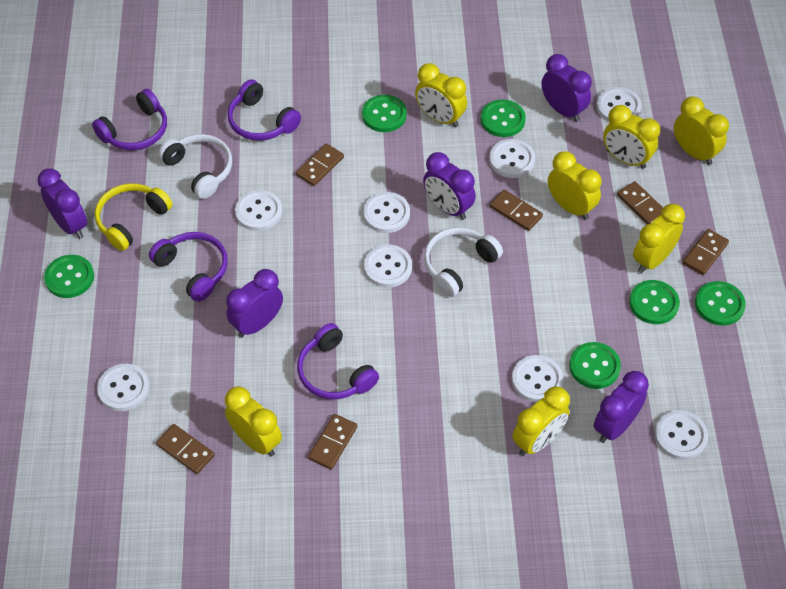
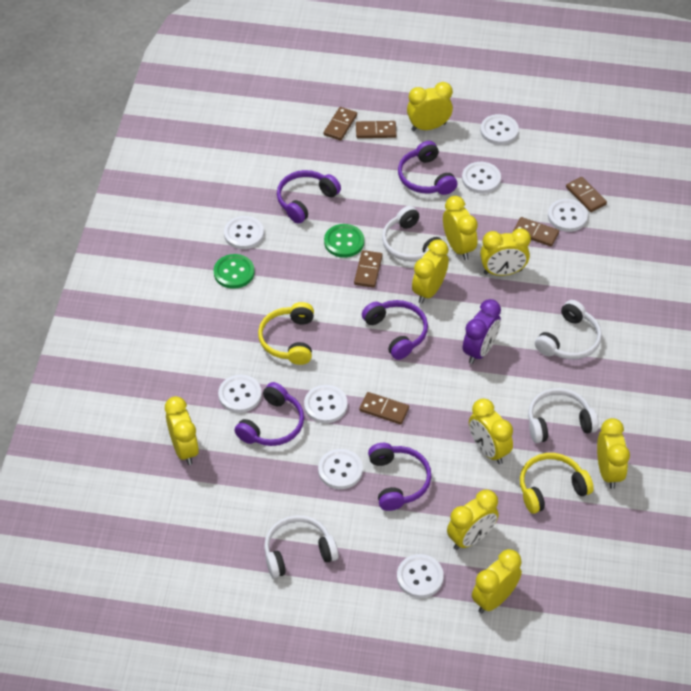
green button: 6 -> 2
purple clock: 5 -> 1
purple headphones: 4 -> 5
white headphones: 2 -> 4
yellow clock: 7 -> 9
yellow headphones: 1 -> 2

